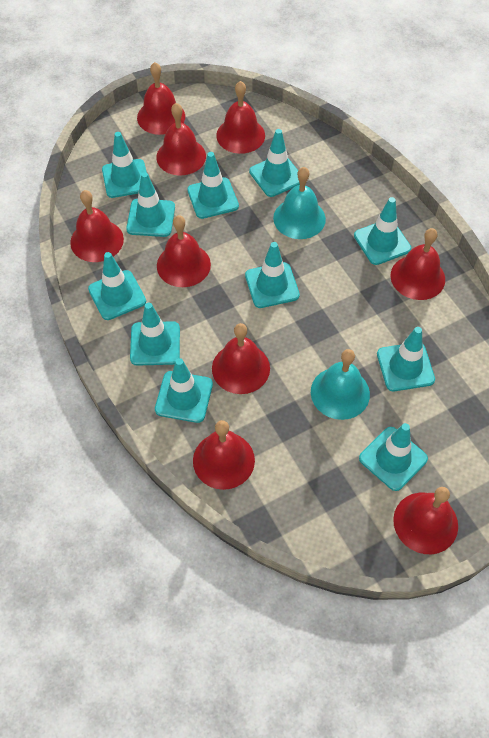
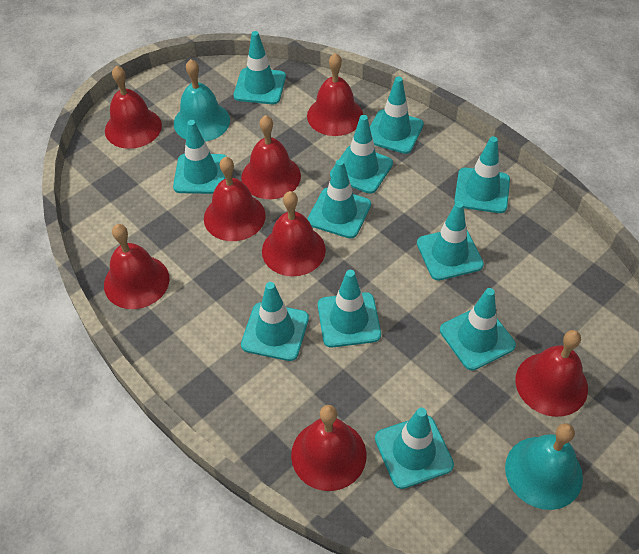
red bell: 9 -> 8

